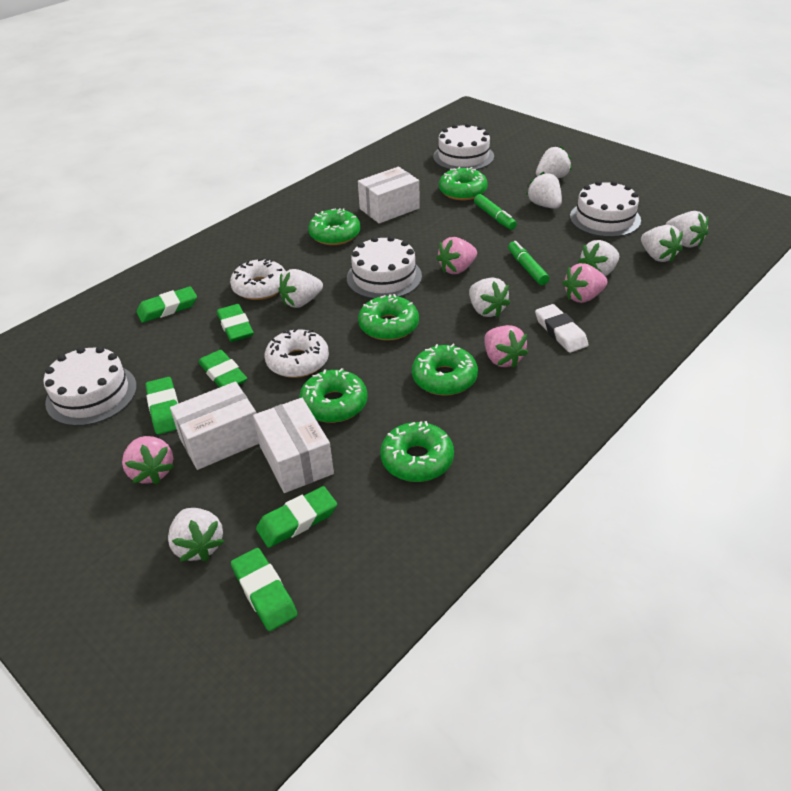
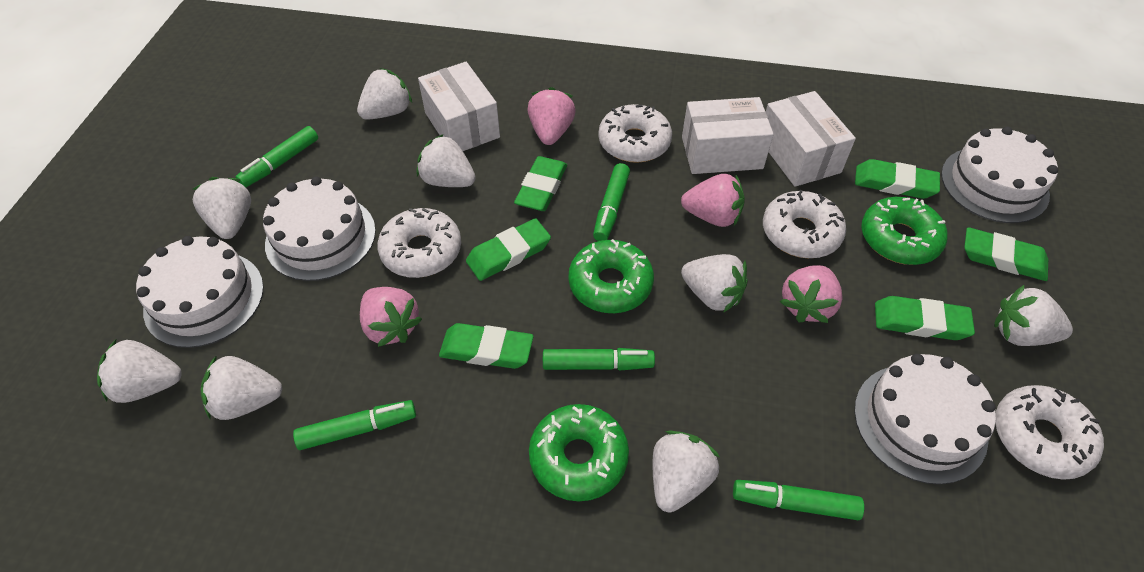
green donut: 6 -> 3
green marker: 2 -> 5
white donut: 2 -> 4
white eraser: 1 -> 0

